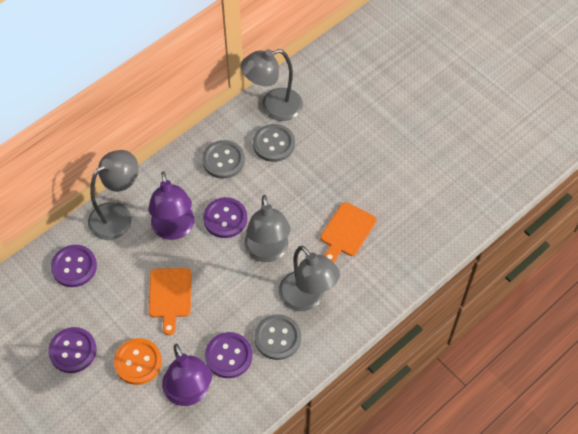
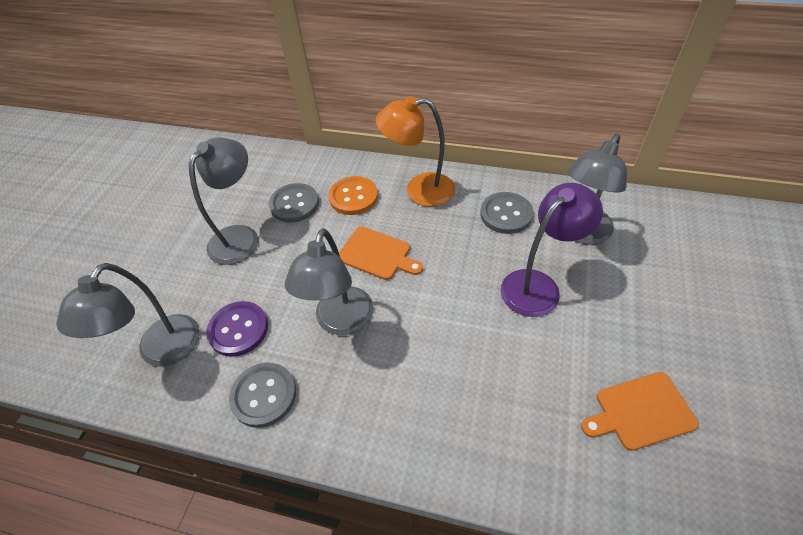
orange lamp: 0 -> 1
purple button: 4 -> 1
purple lamp: 2 -> 1

